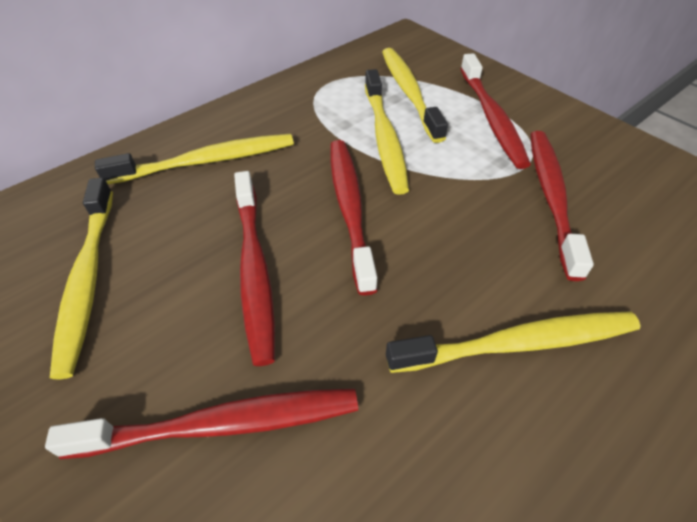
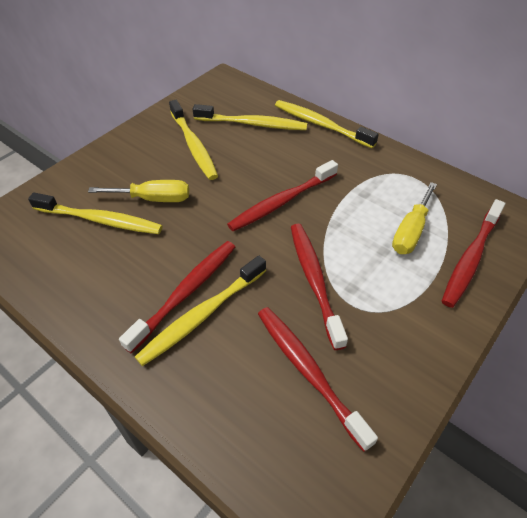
yellow screwdriver: 0 -> 2

